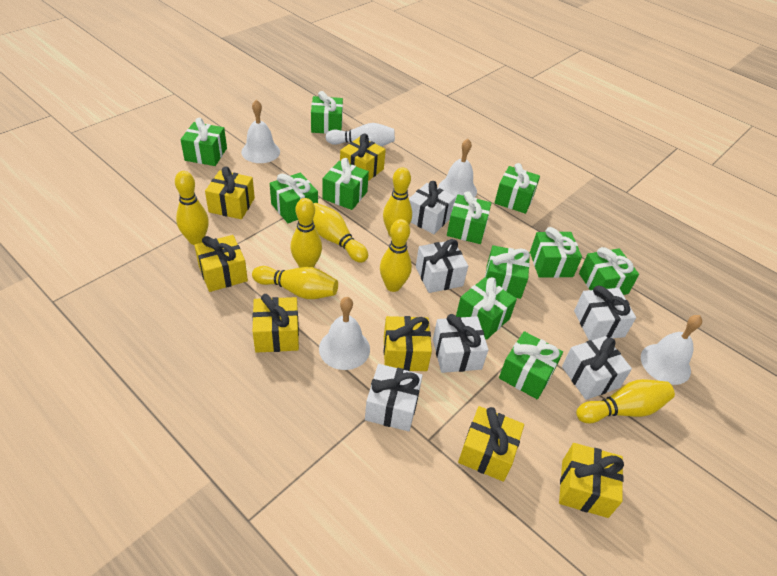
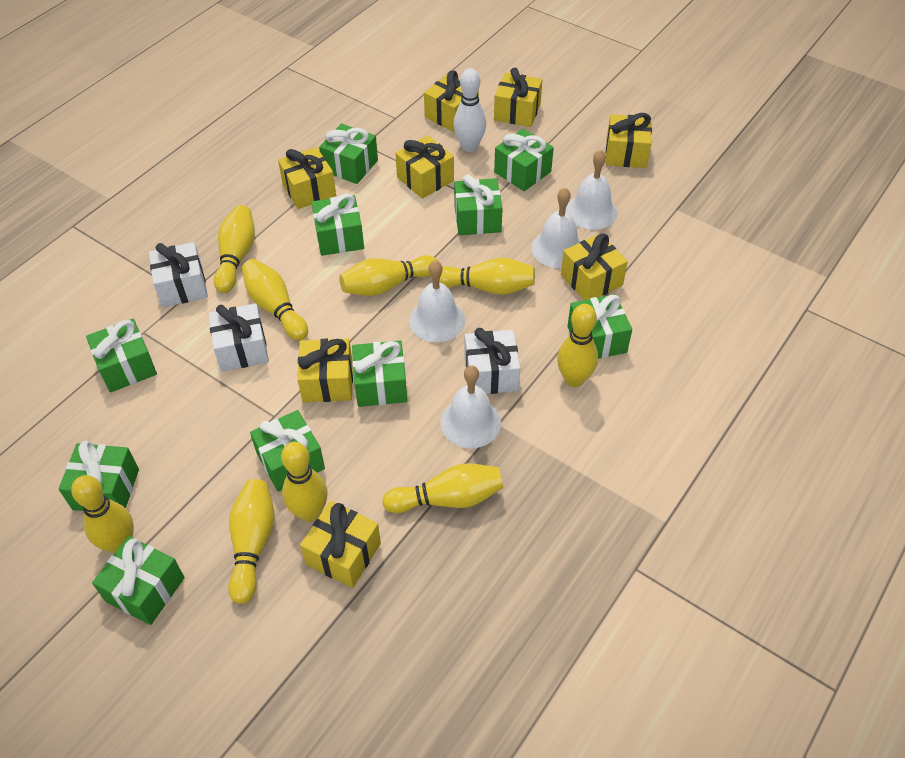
green gift: 11 -> 10
white gift: 6 -> 3
yellow bowling pin: 7 -> 9
yellow gift: 7 -> 8

